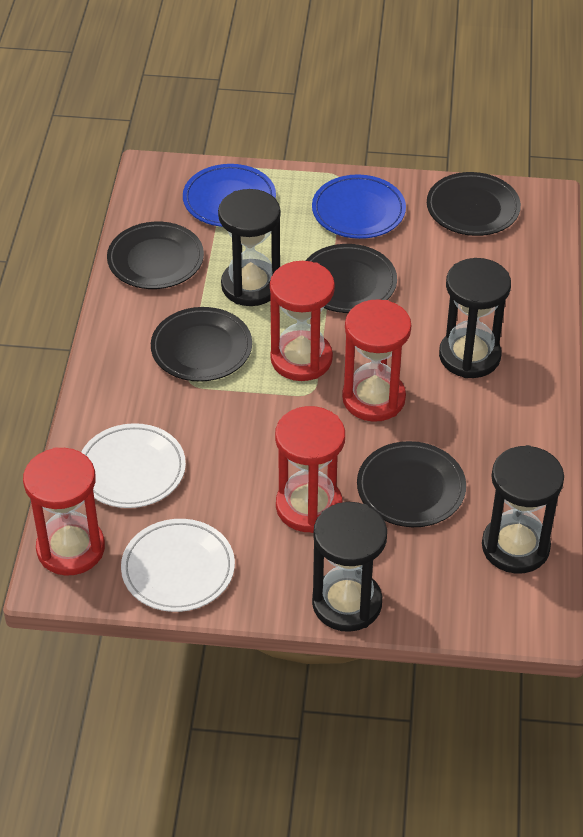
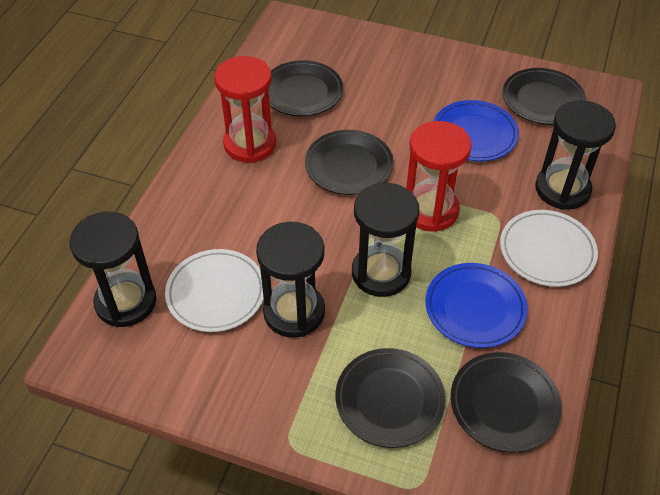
red hourglass: 4 -> 2

